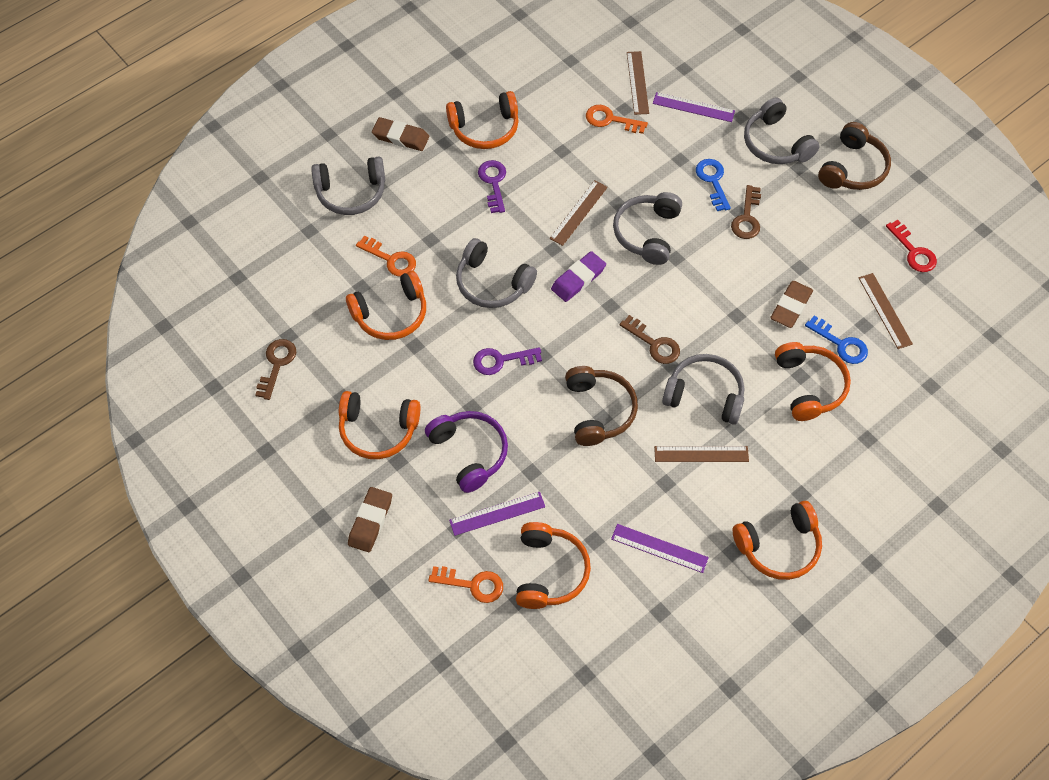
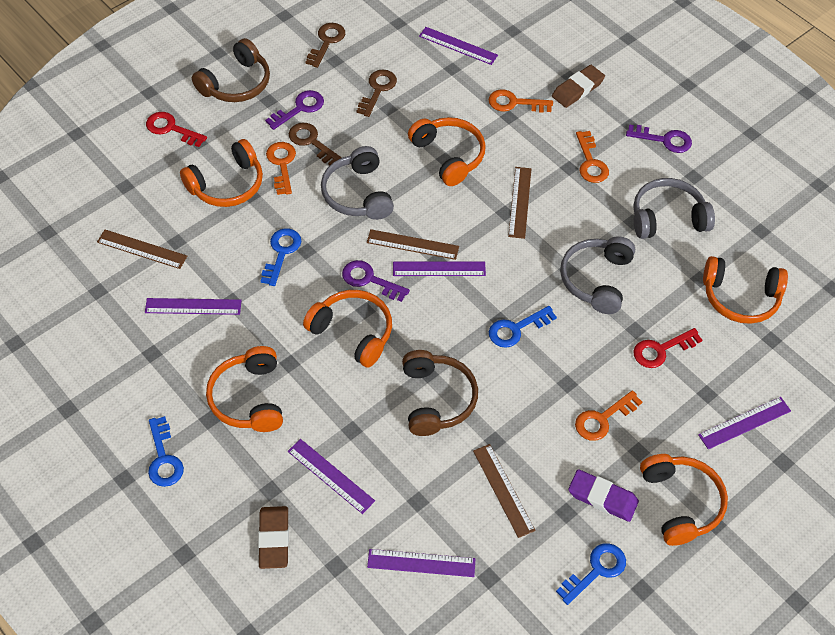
blue key: 2 -> 4
brown eraser: 3 -> 2
grey headphones: 5 -> 3
orange key: 3 -> 4
purple headphones: 1 -> 0
purple key: 2 -> 3
purple ruler: 3 -> 6
red key: 1 -> 2

